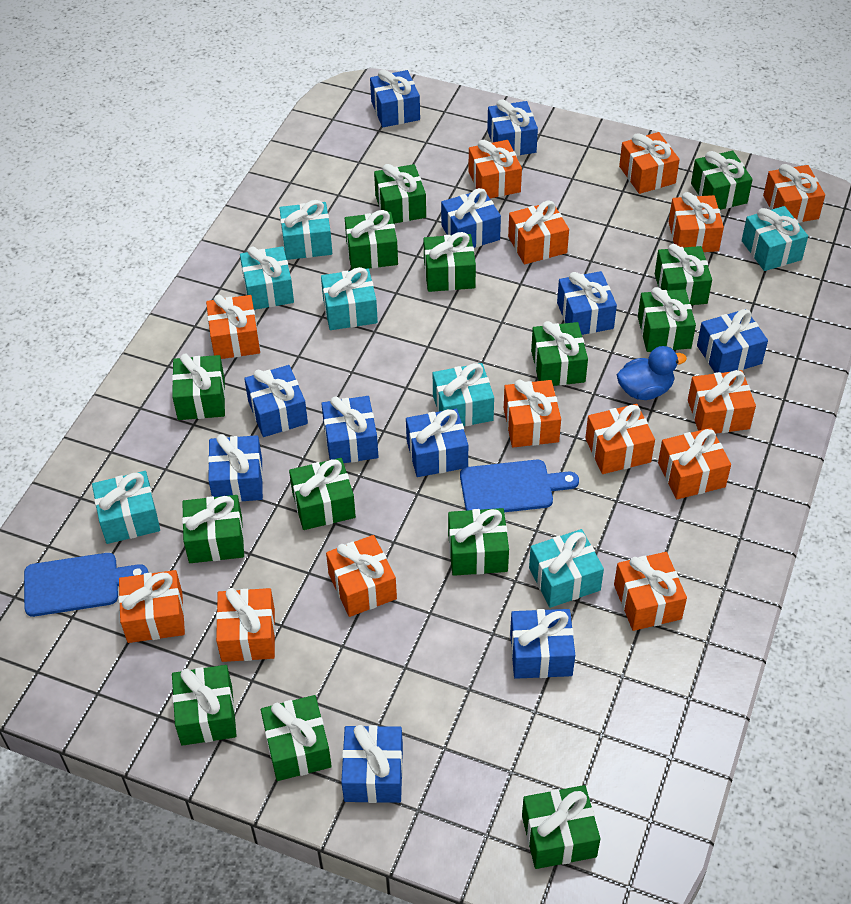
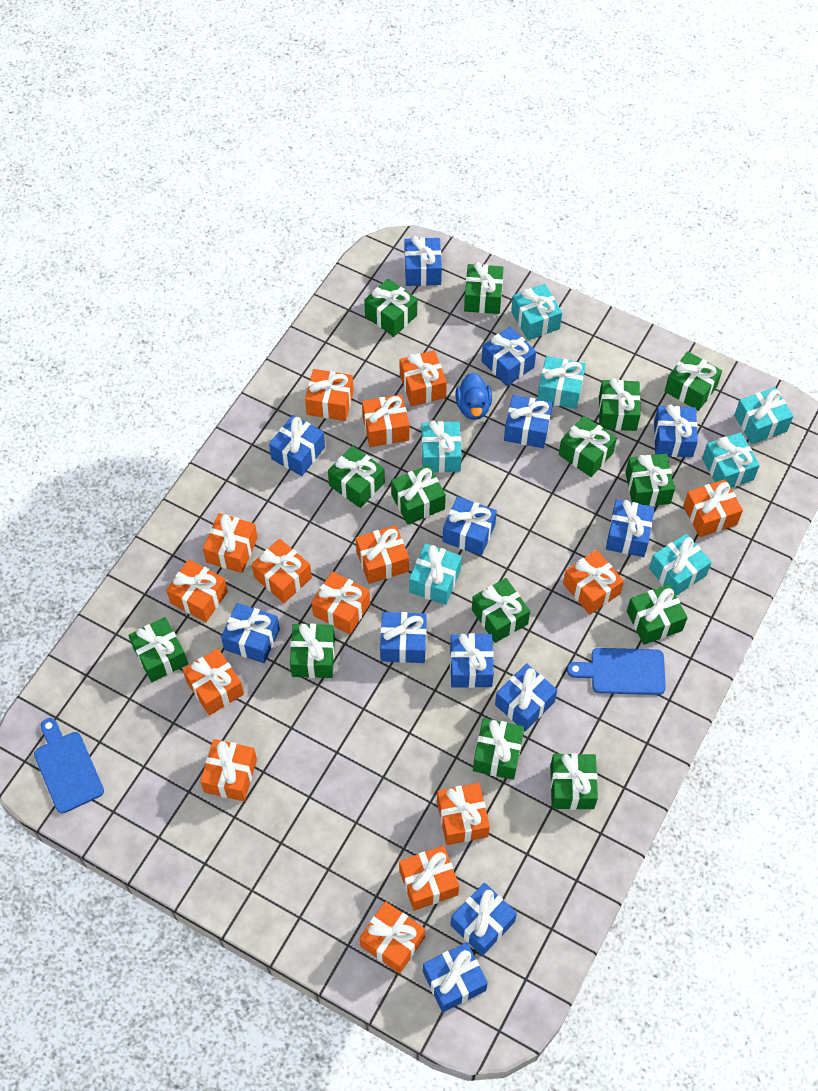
blue gift: 11 -> 13
orange gift: 14 -> 15

